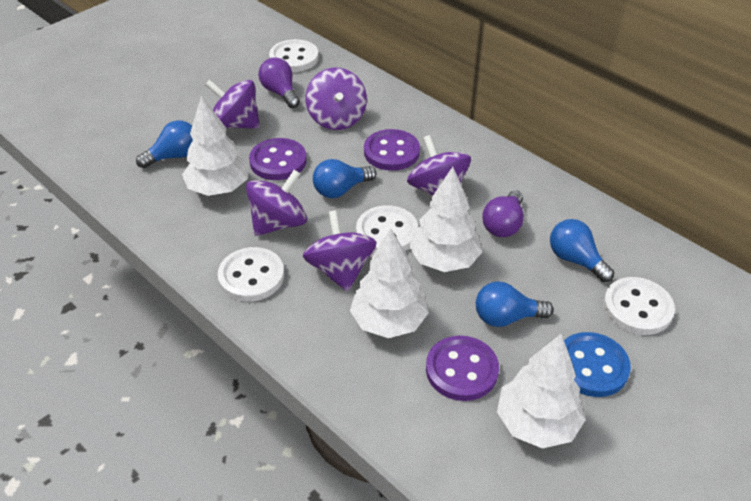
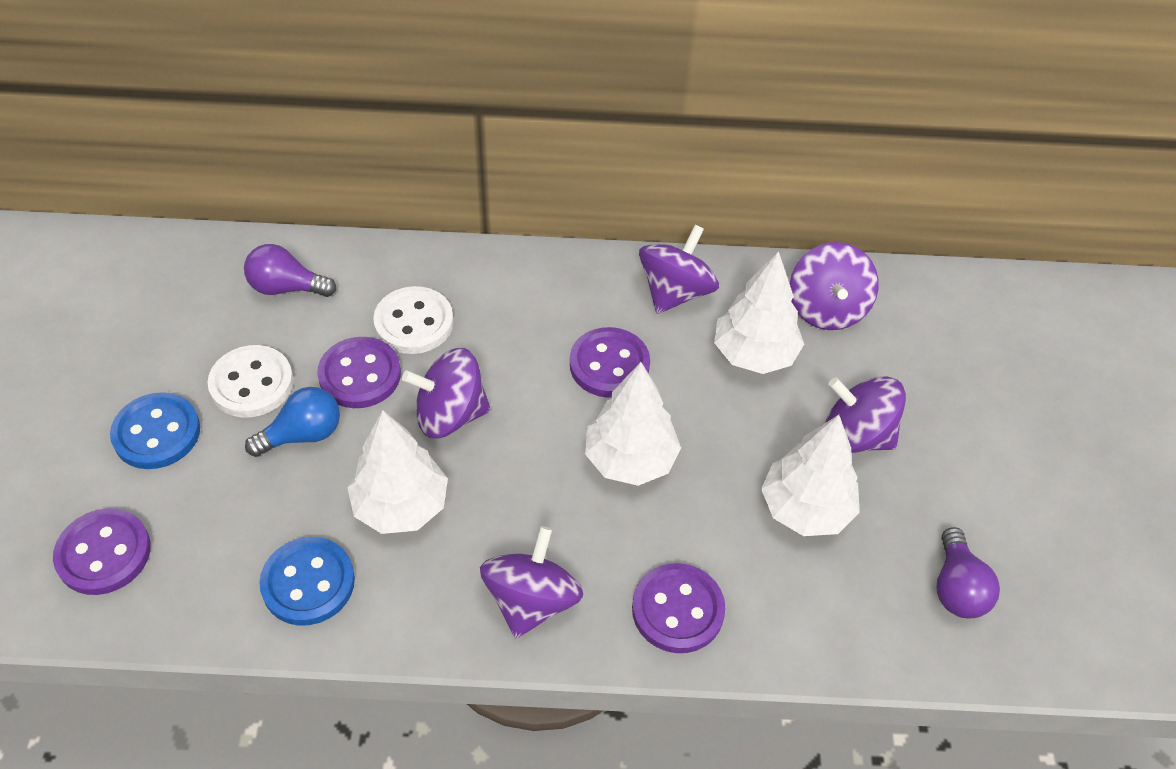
blue button: 1 -> 2
blue light bulb: 4 -> 1
purple button: 3 -> 4
white button: 4 -> 2

